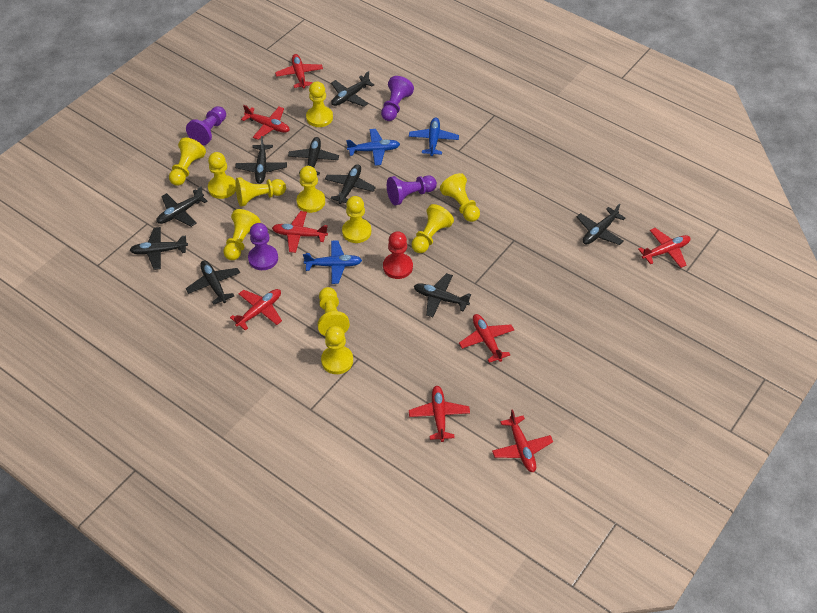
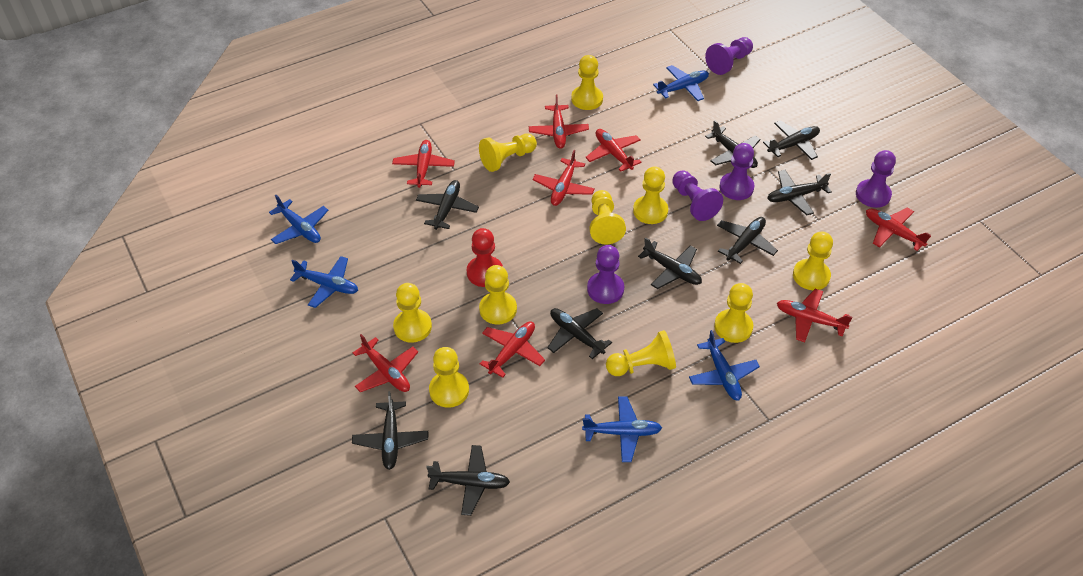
blue plane: 3 -> 5
purple pawn: 4 -> 5
yellow pawn: 11 -> 10

